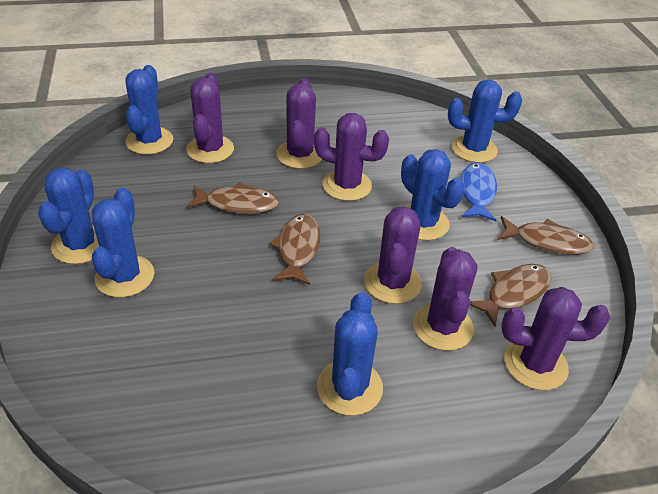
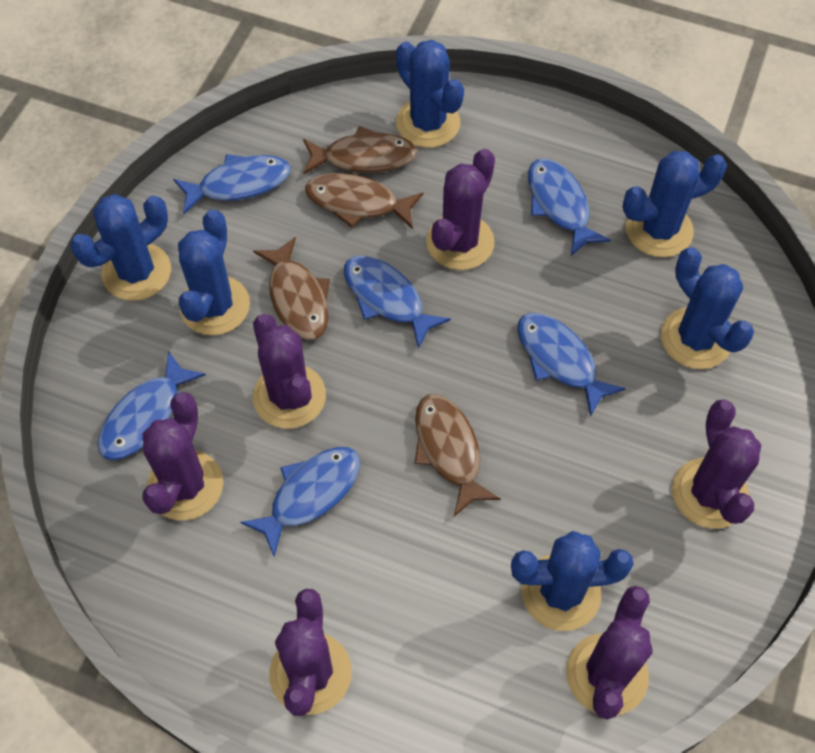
blue fish: 1 -> 6

